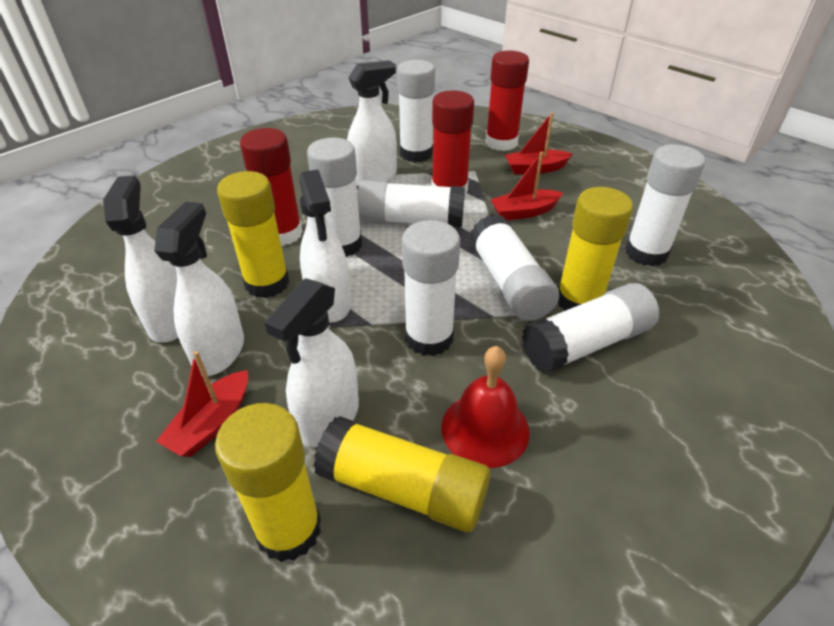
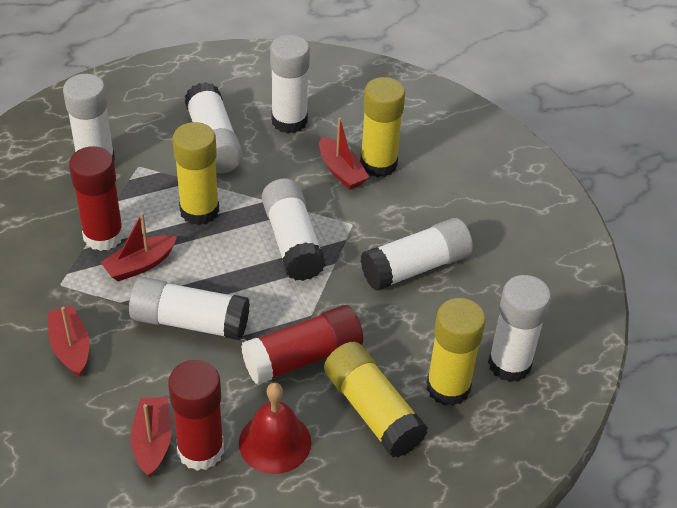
red boat: 3 -> 4
white spray bottle: 5 -> 0

